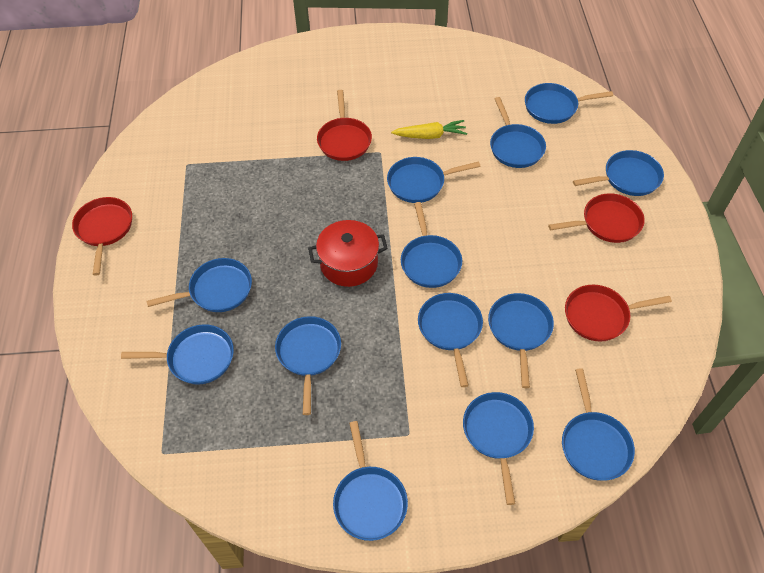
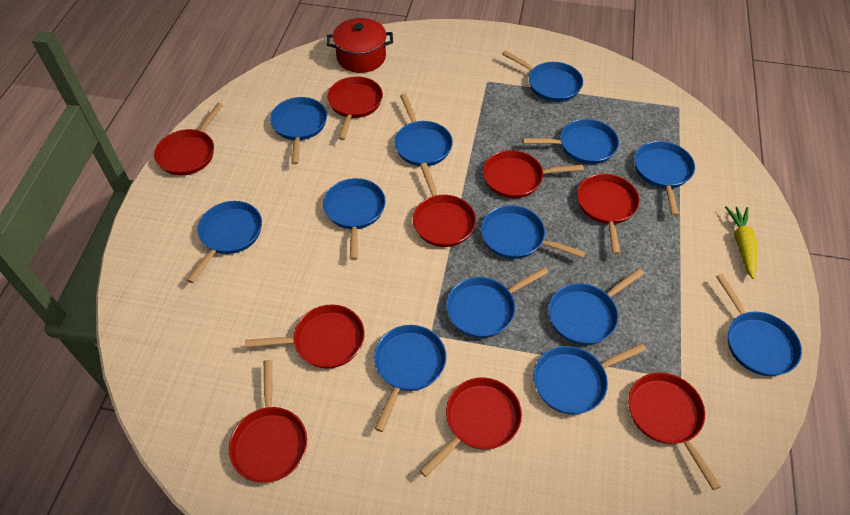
red pan: 4 -> 9

